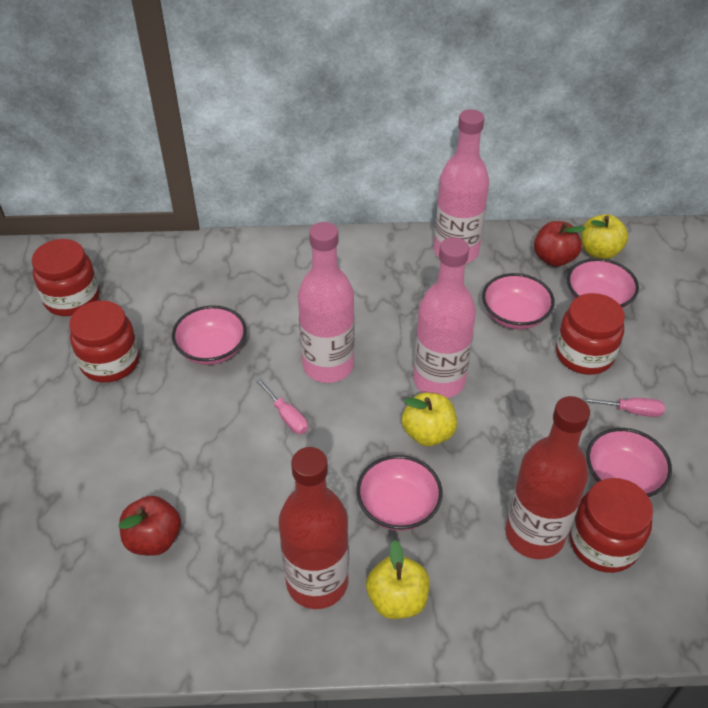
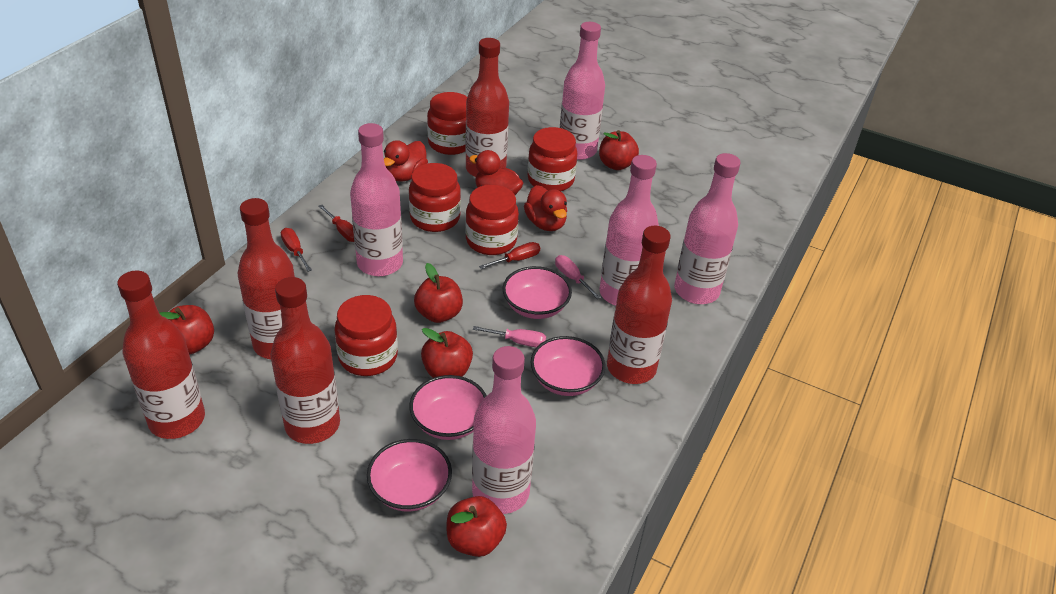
pink bottle: 3 -> 5
pink bowl: 5 -> 4
red apple: 2 -> 5
red bottle: 2 -> 5
red duck: 0 -> 3
red jar: 4 -> 5
red screwdriver: 0 -> 3
yellow apple: 3 -> 0

